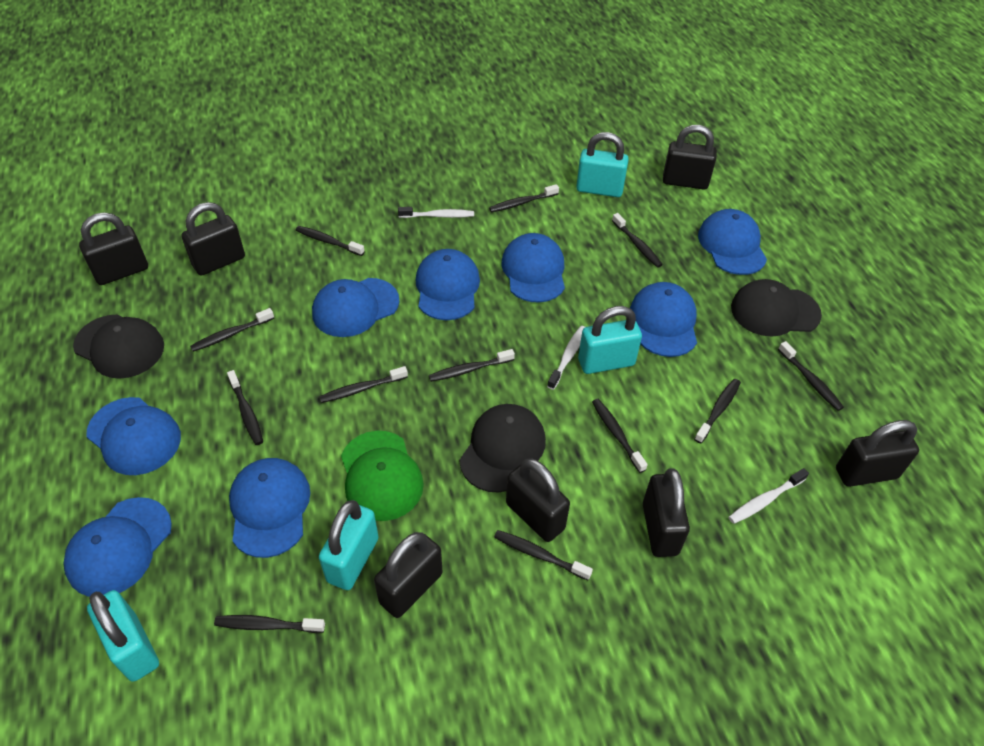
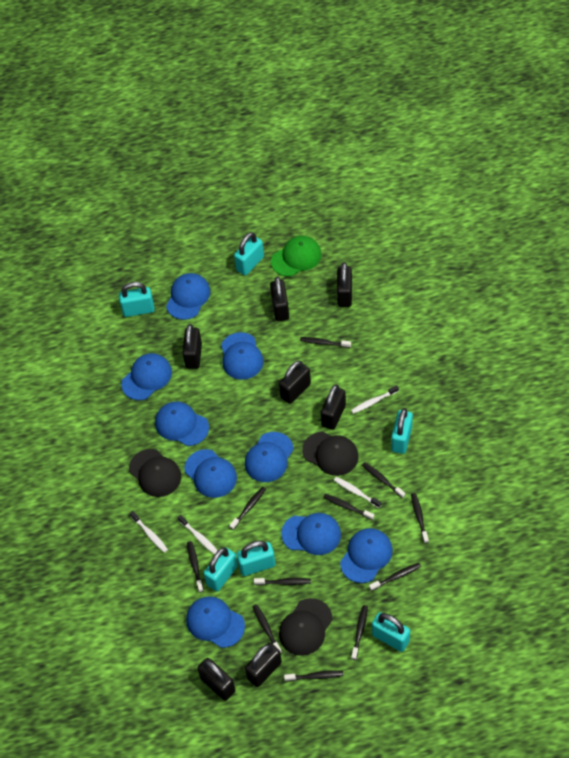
black toothbrush: 12 -> 11
blue cap: 8 -> 9
turquoise padlock: 4 -> 6
white toothbrush: 3 -> 4

